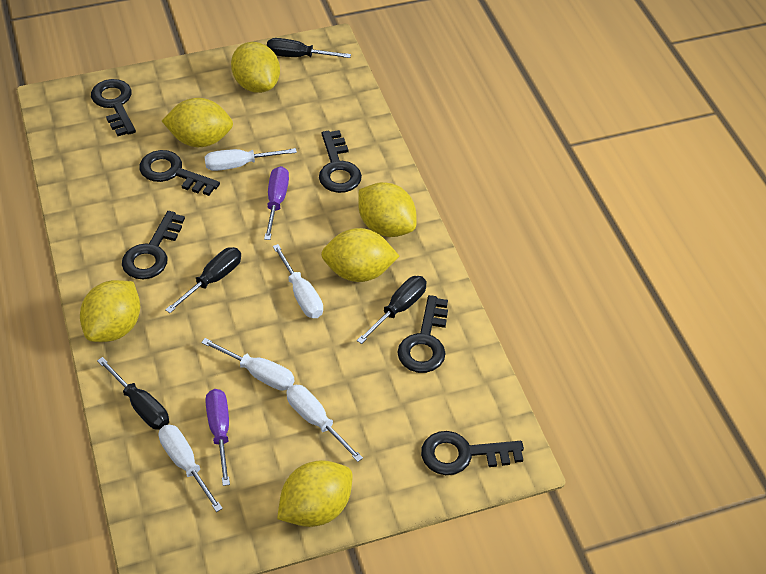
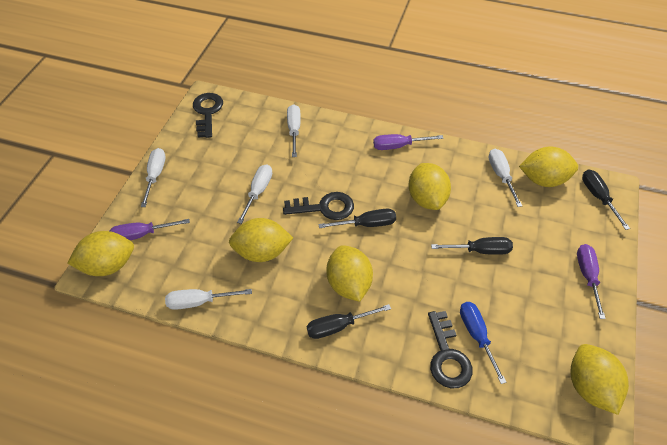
black key: 6 -> 3
blue screwdriver: 0 -> 1
purple screwdriver: 2 -> 3

